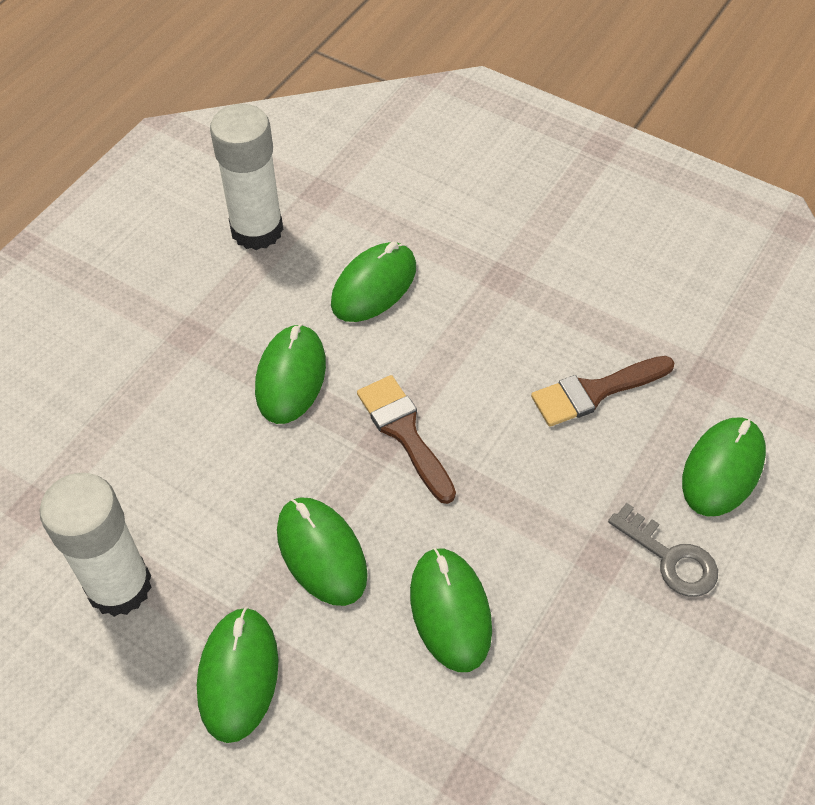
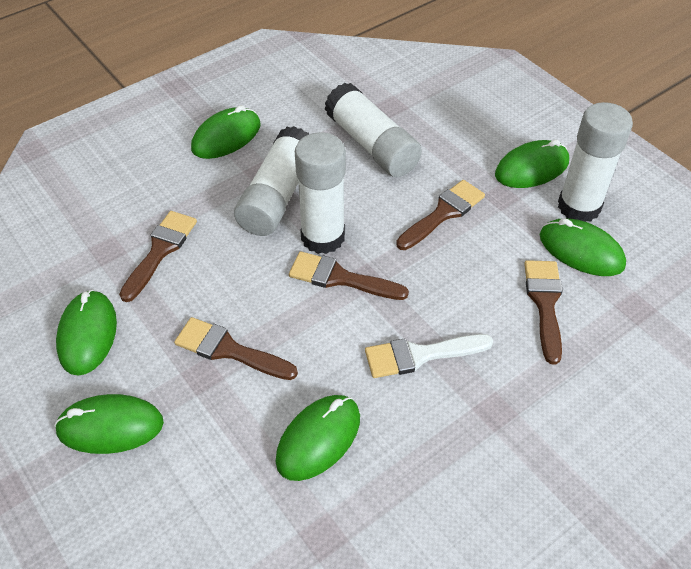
brown brush: 2 -> 5
grey key: 1 -> 0
white brush: 0 -> 1
white glue stick: 2 -> 4

